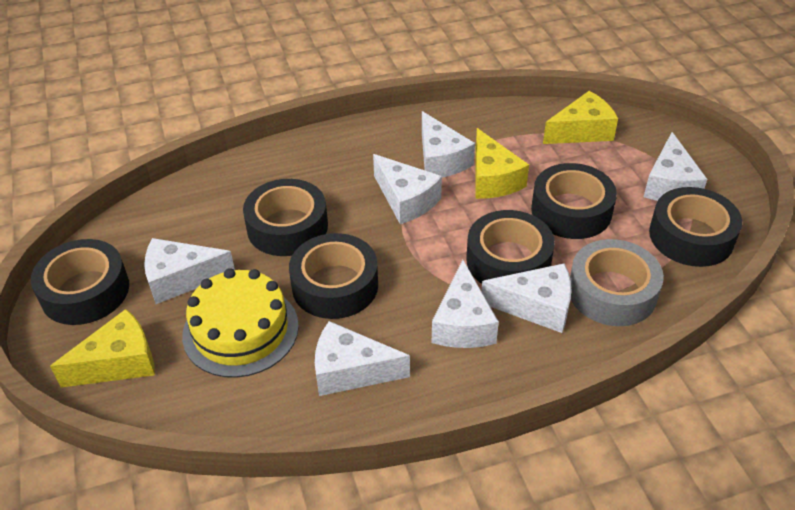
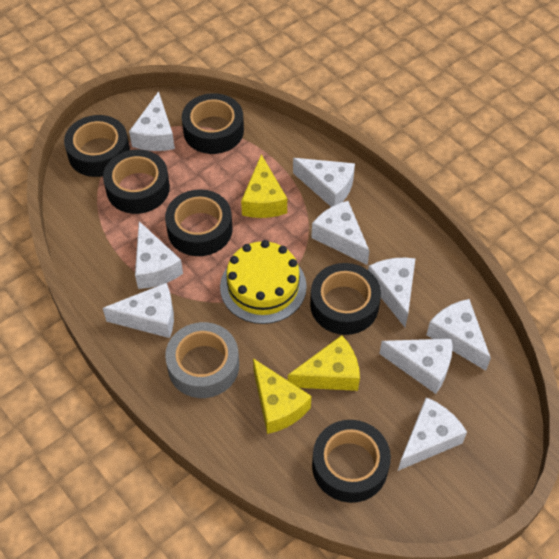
white cheese: 7 -> 9

